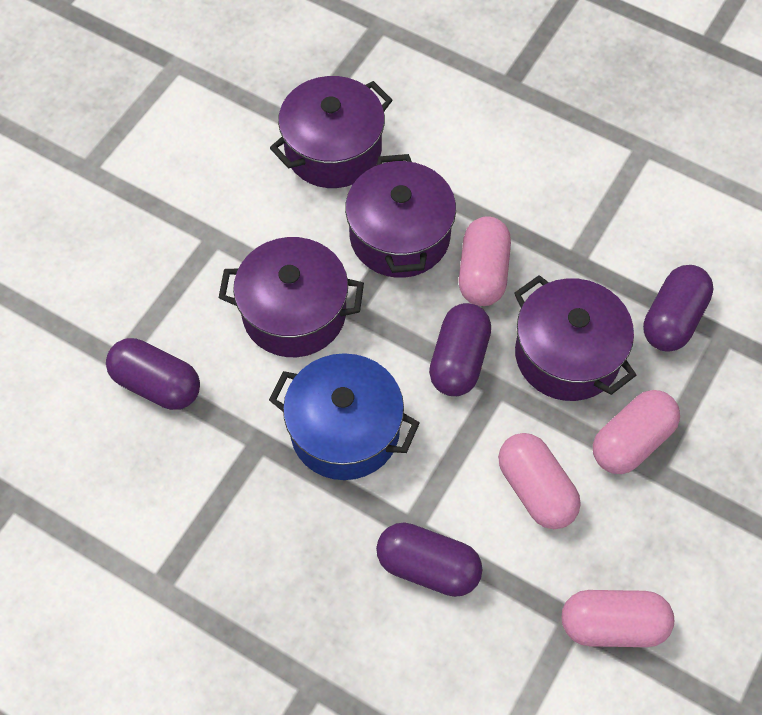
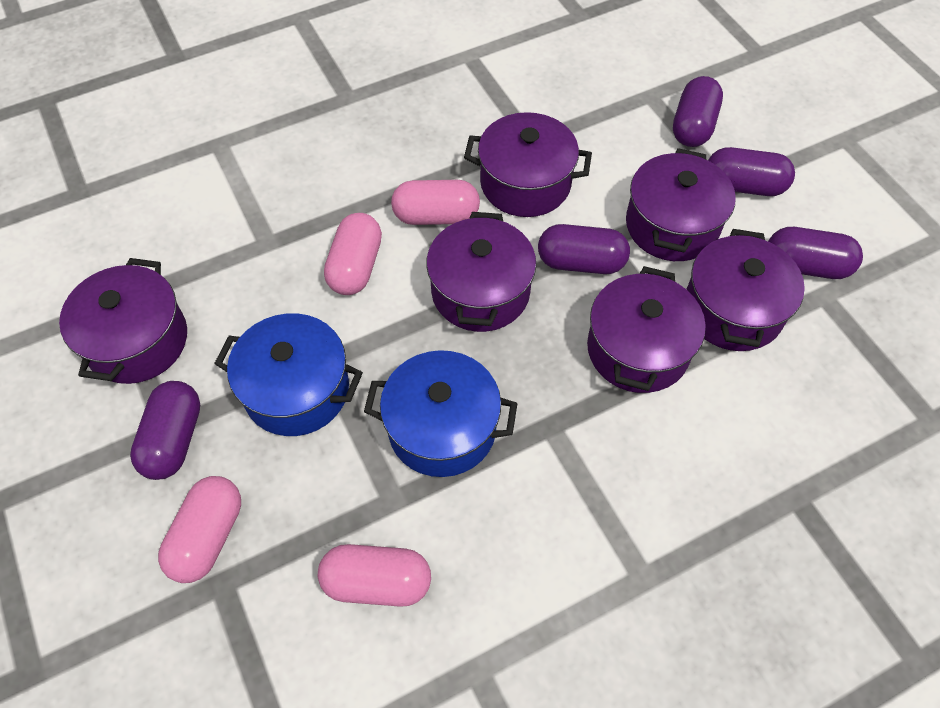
blue pot: 1 -> 2
purple capsule: 4 -> 5
purple pot: 4 -> 6

